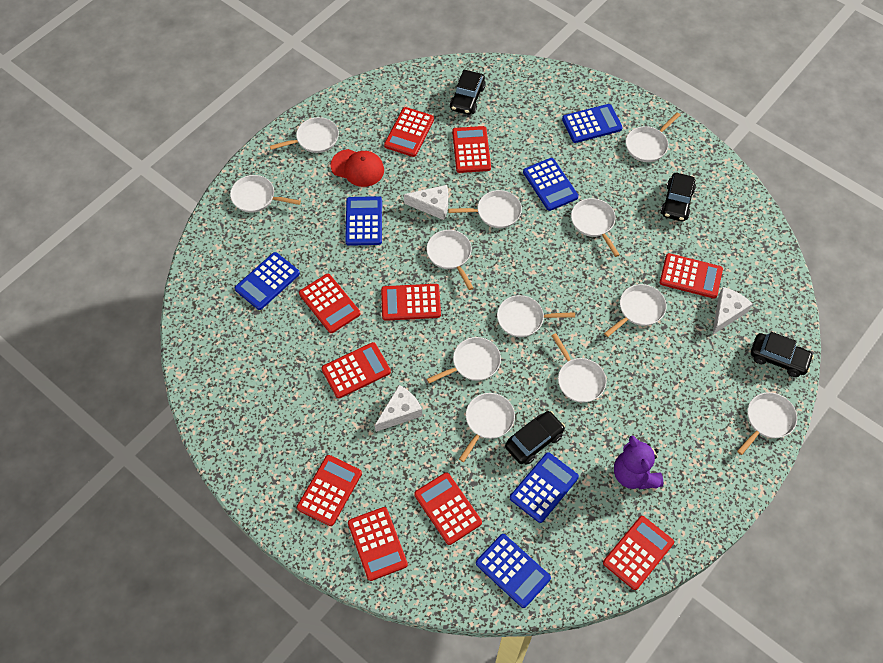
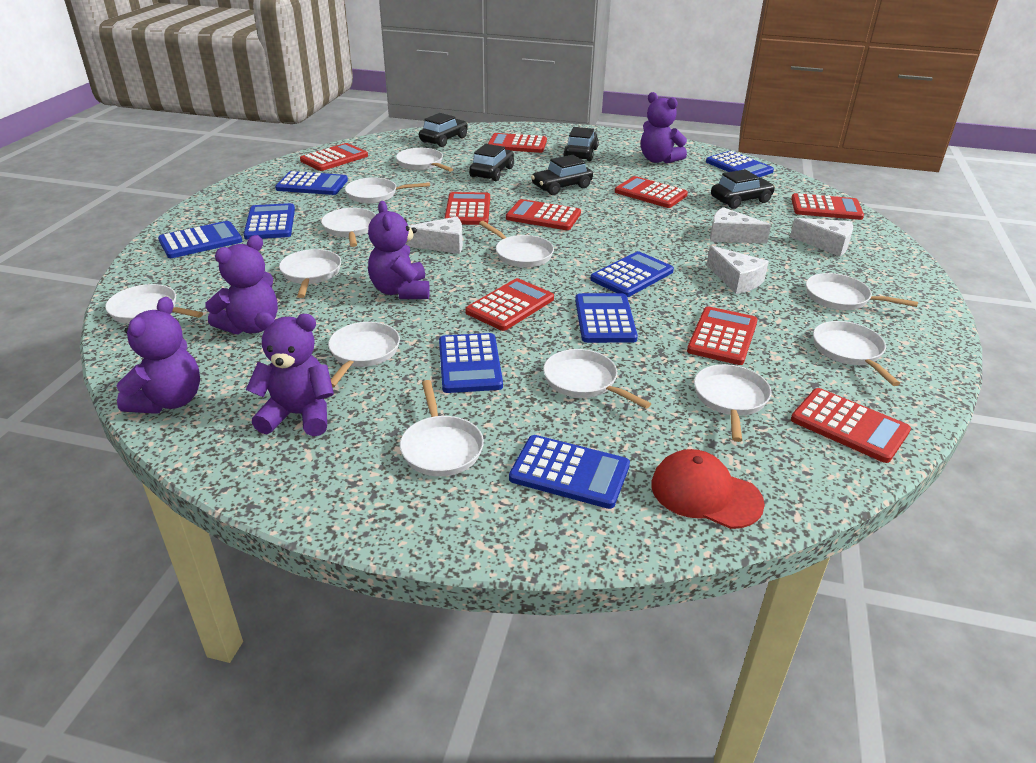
black car: 4 -> 5
blue calculator: 6 -> 8
purple teddy bear: 1 -> 5
red calculator: 10 -> 9
white cheese: 3 -> 4

